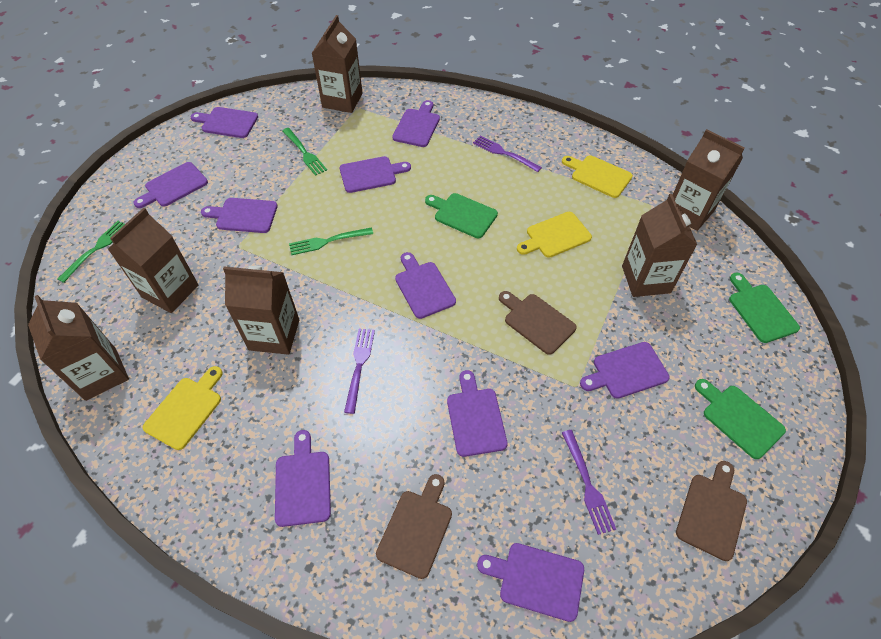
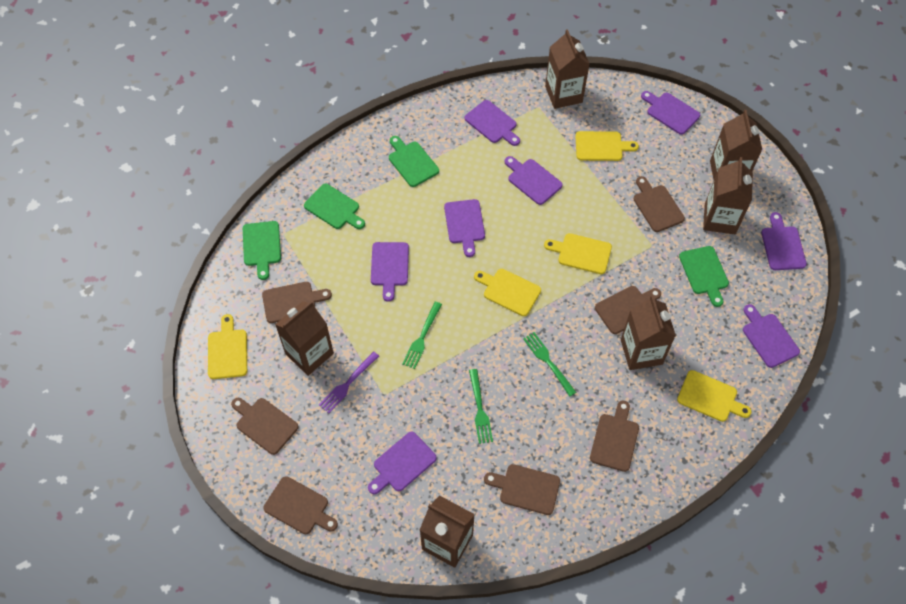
brown cutting board: 3 -> 7
green cutting board: 3 -> 4
purple cutting board: 10 -> 8
purple fork: 3 -> 1
yellow cutting board: 3 -> 5

